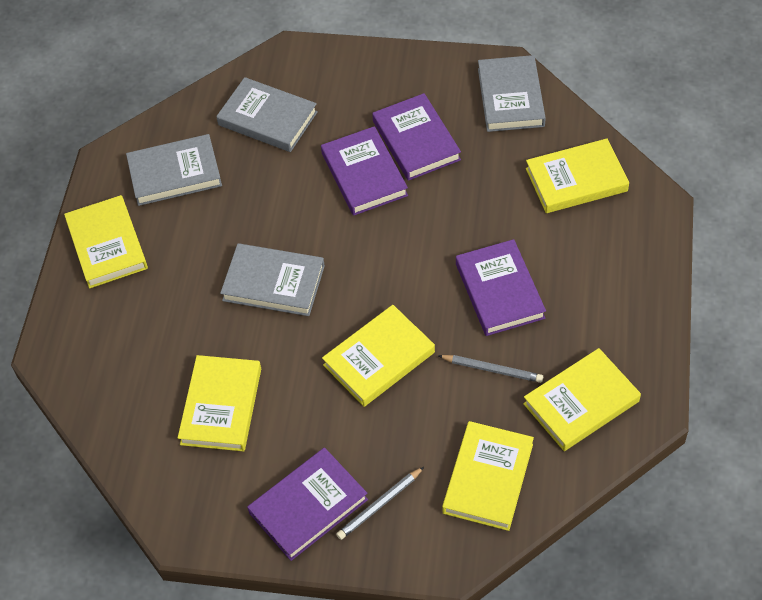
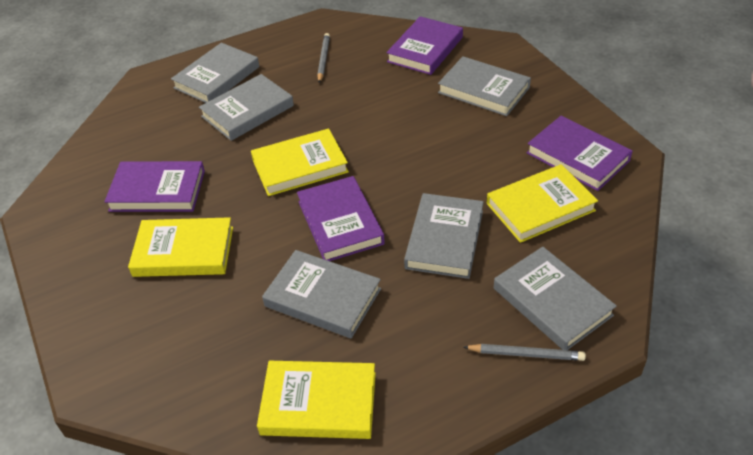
grey book: 4 -> 6
yellow book: 6 -> 4

